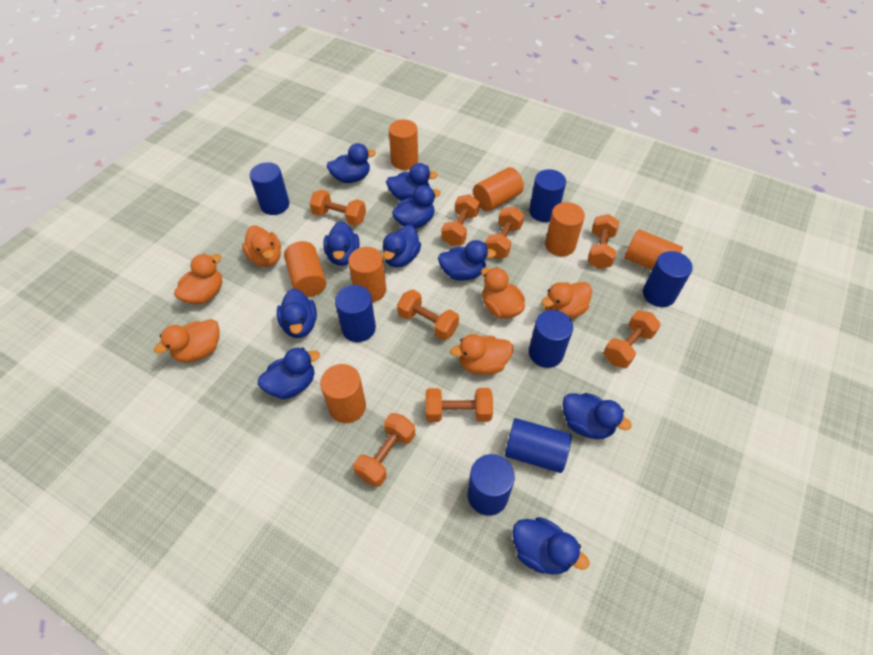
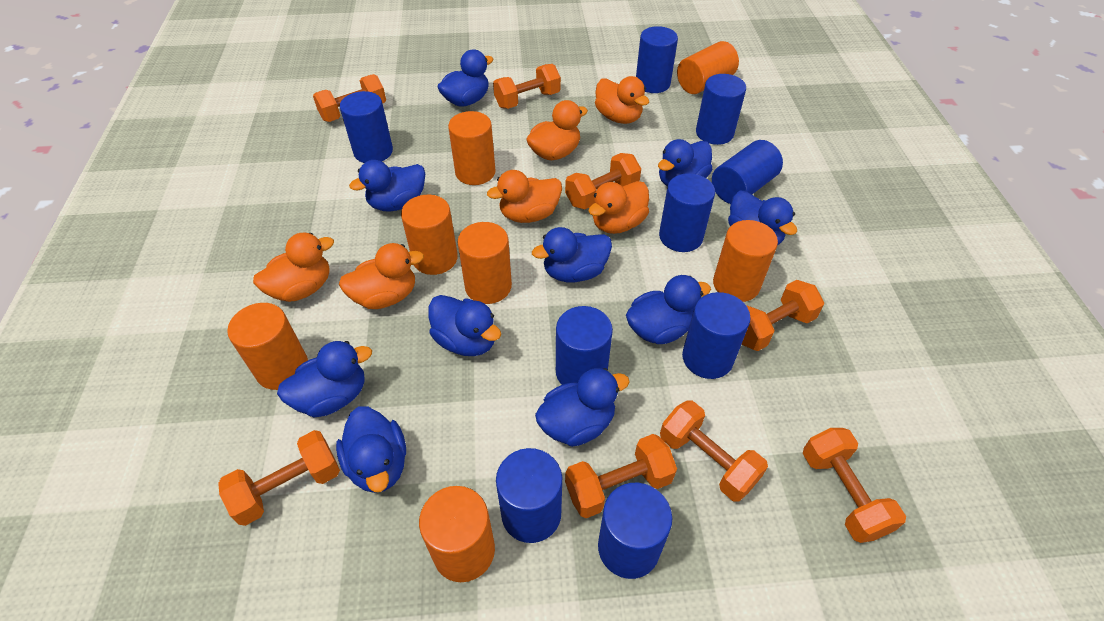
blue cylinder: 7 -> 9

